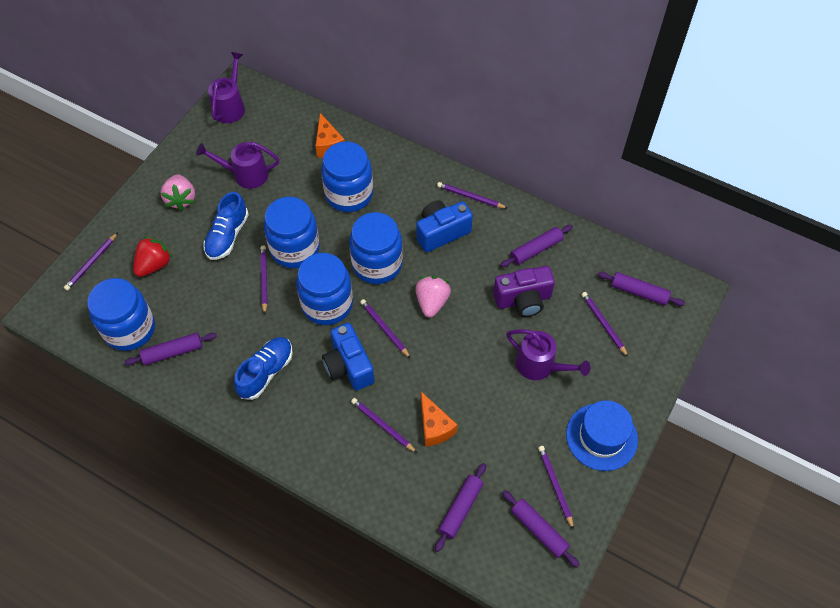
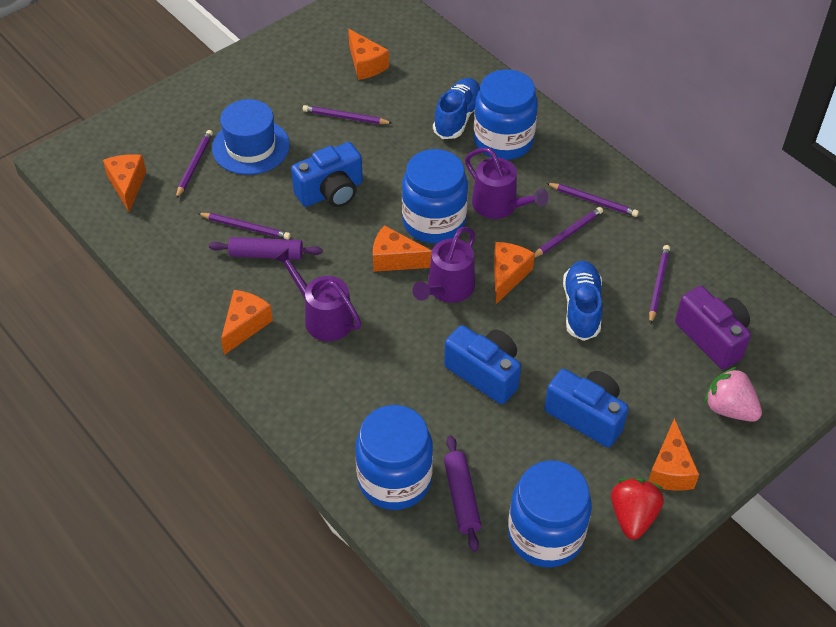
blue camera: 2 -> 3
blue jar: 5 -> 4
orange cheese: 2 -> 6
pink strawberry: 2 -> 1
purple pencil: 7 -> 6
purple rolling pin: 5 -> 2

